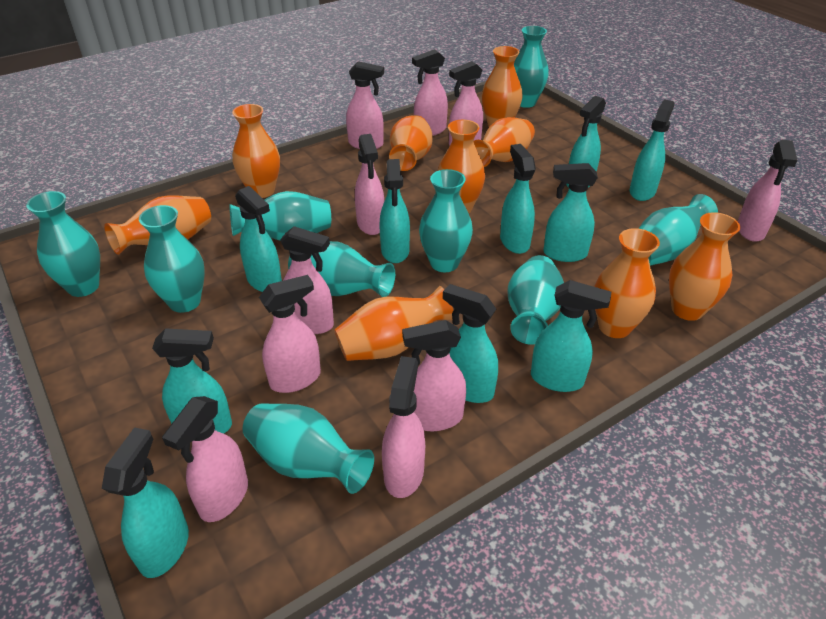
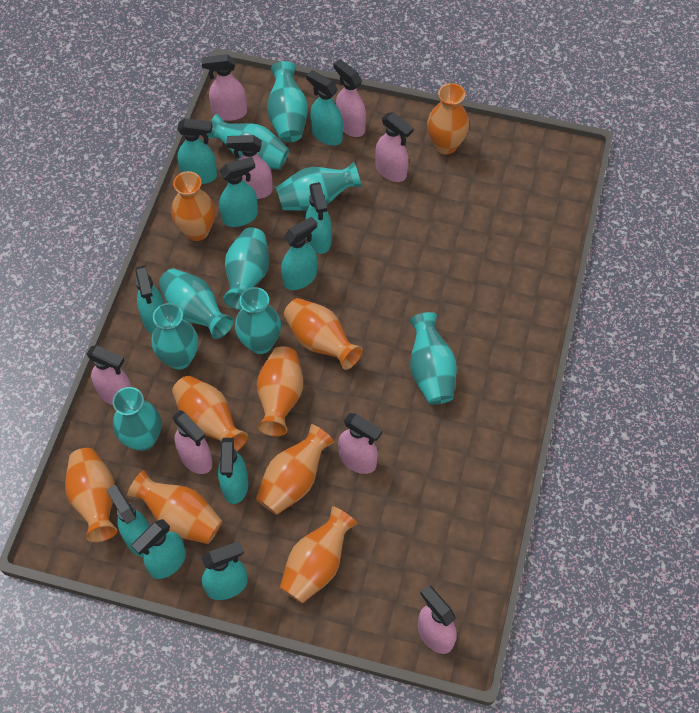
pink spray bottle: 10 -> 8

